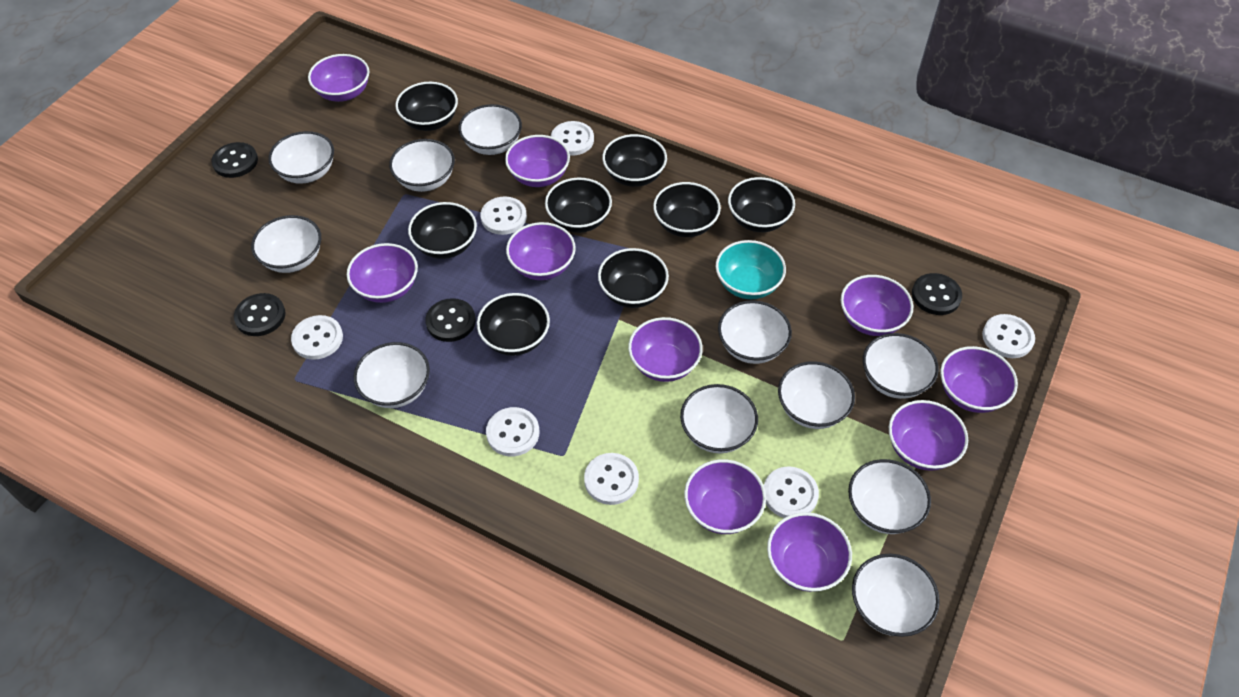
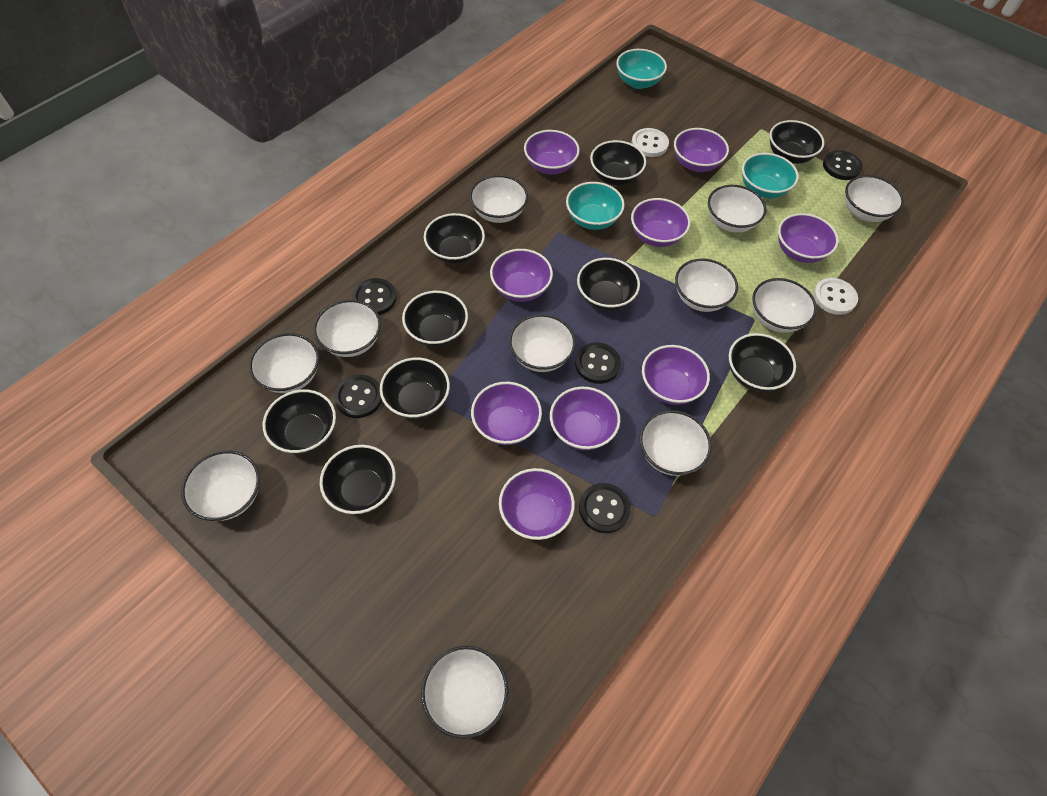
black bowl: 8 -> 9
black button: 4 -> 5
purple bowl: 10 -> 9
turquoise bowl: 1 -> 3
white button: 7 -> 2

